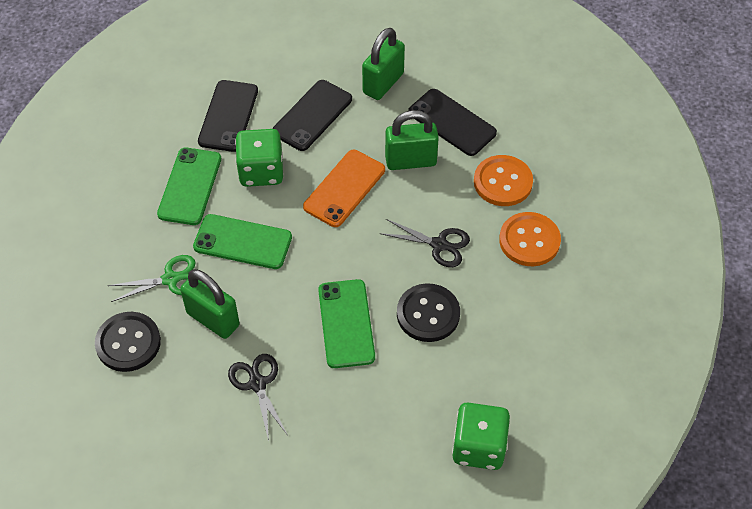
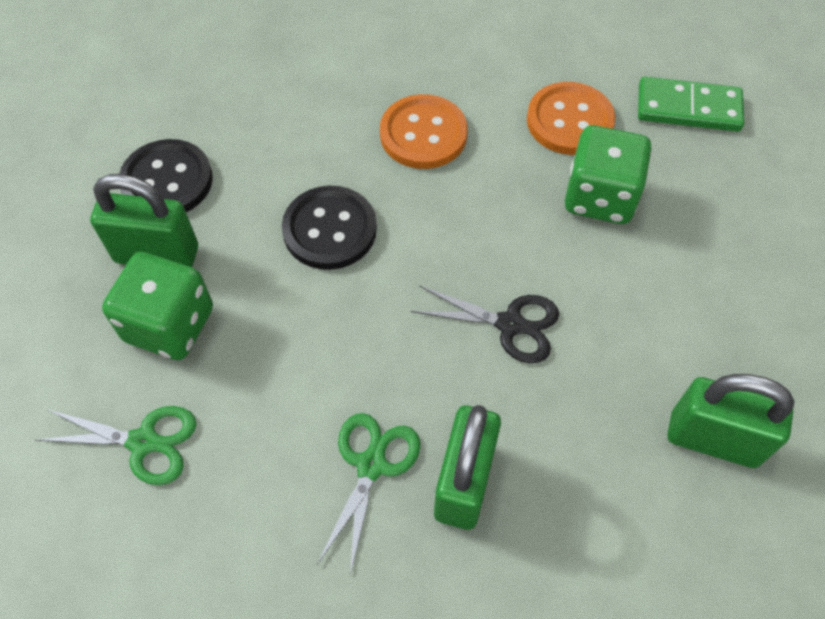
black phone: 3 -> 0
black scissors: 2 -> 1
green domino: 0 -> 1
green phone: 3 -> 0
green scissors: 1 -> 2
orange phone: 1 -> 0

